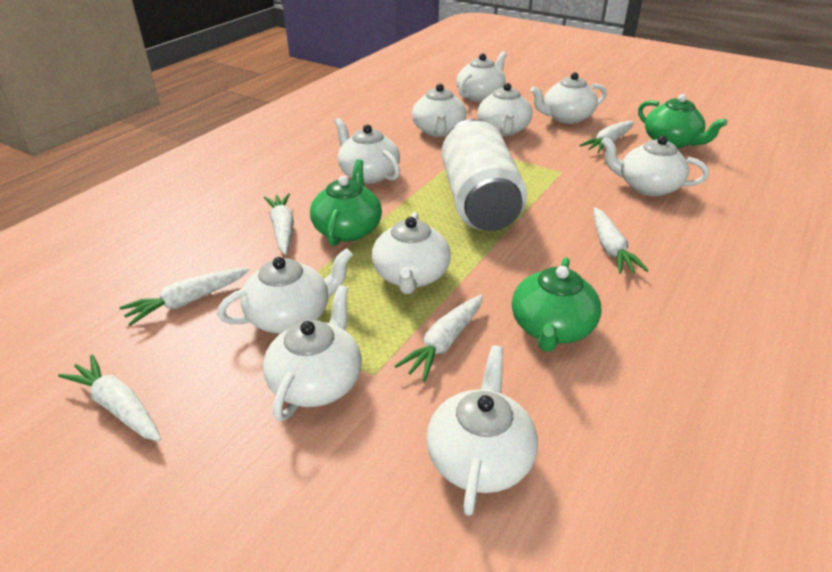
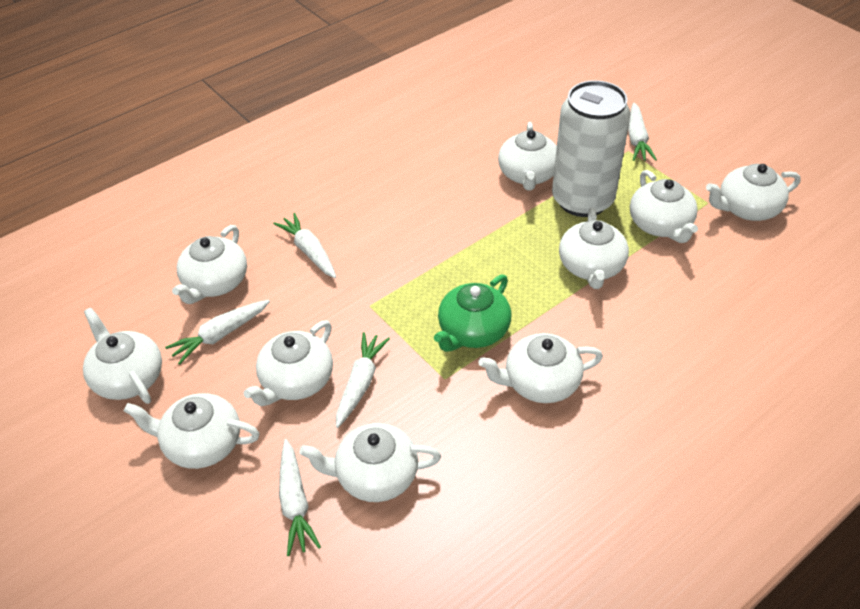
green teapot: 3 -> 1
white carrot: 6 -> 5

